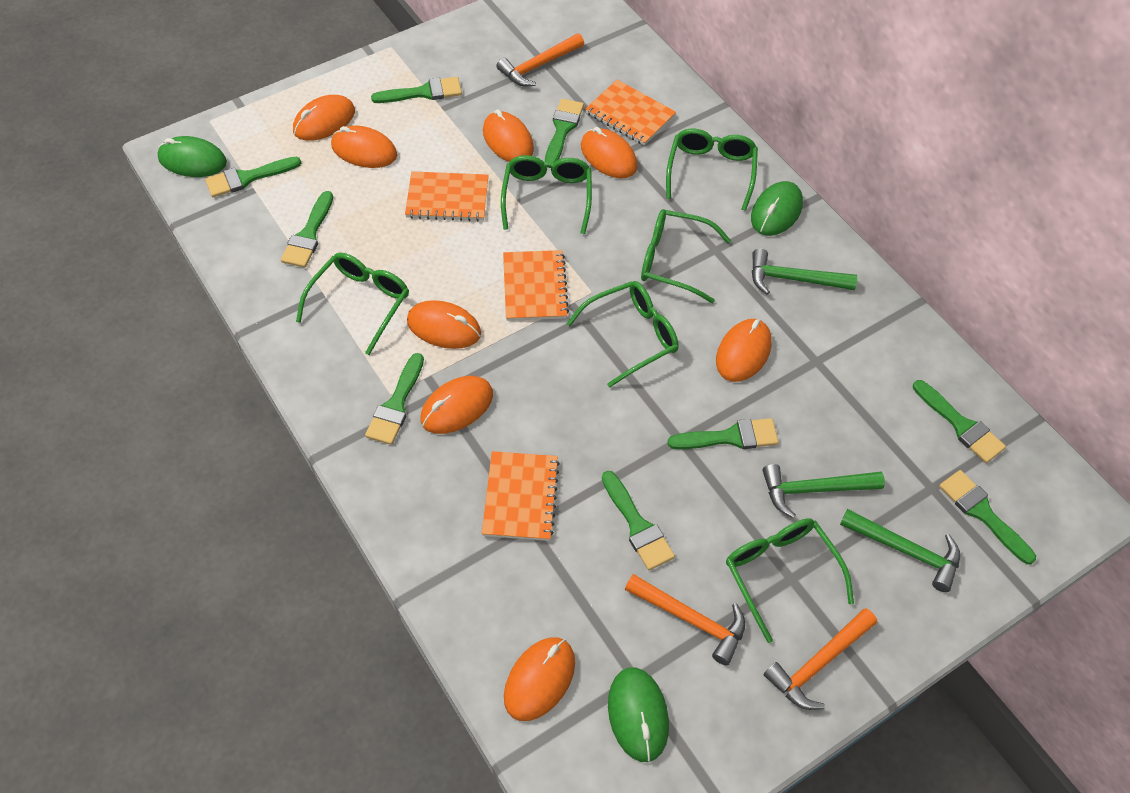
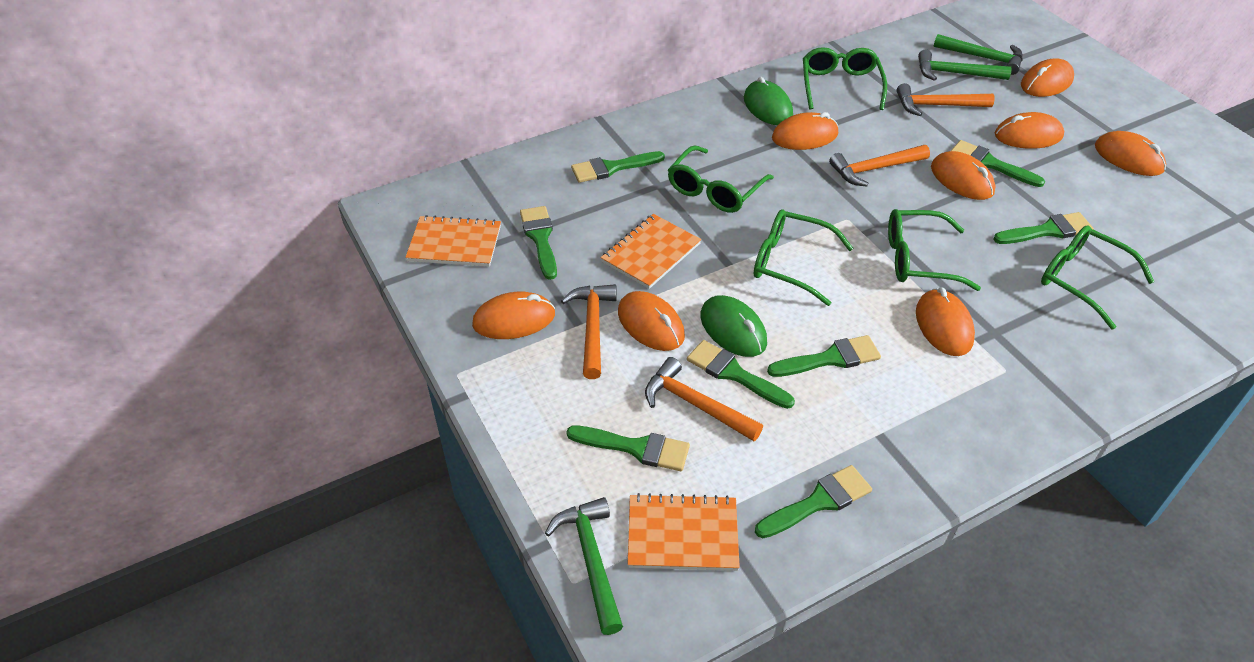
green brush: 9 -> 8
green glasses: 6 -> 5
green mouse: 3 -> 2
orange hammer: 3 -> 4
orange notebook: 4 -> 3

